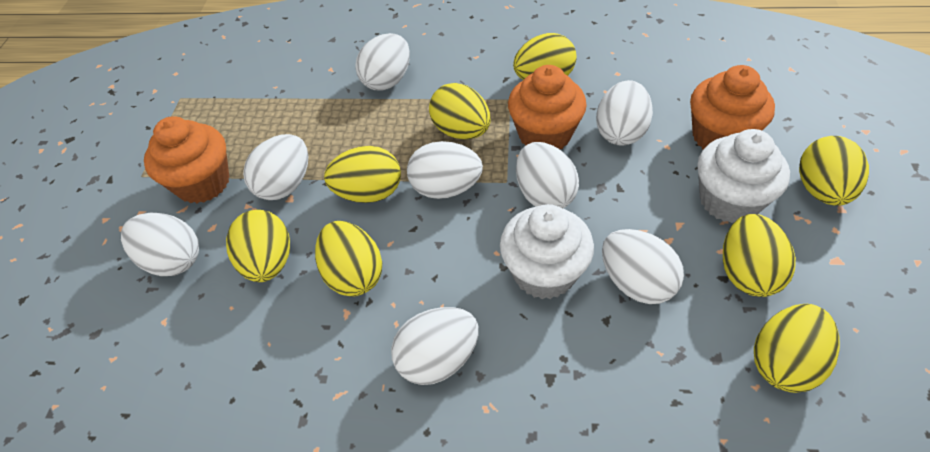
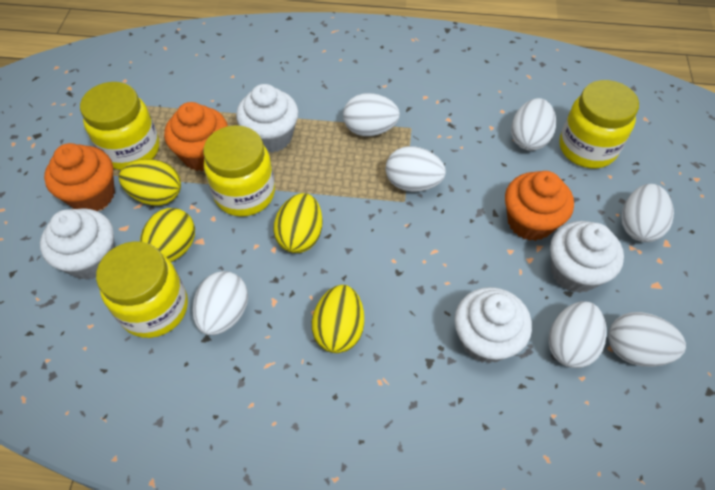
white cupcake: 2 -> 4
white egg: 8 -> 7
yellow egg: 8 -> 4
yellow jar: 0 -> 4

